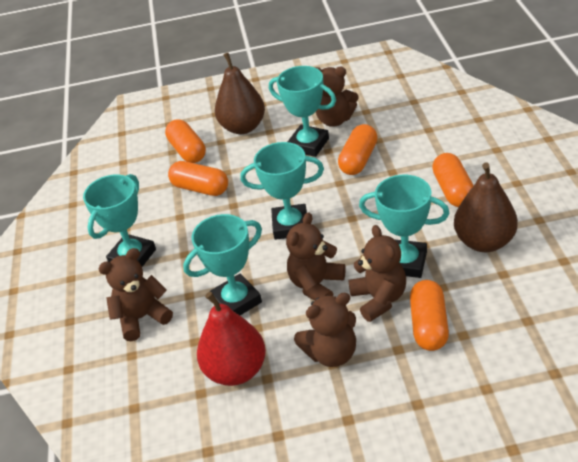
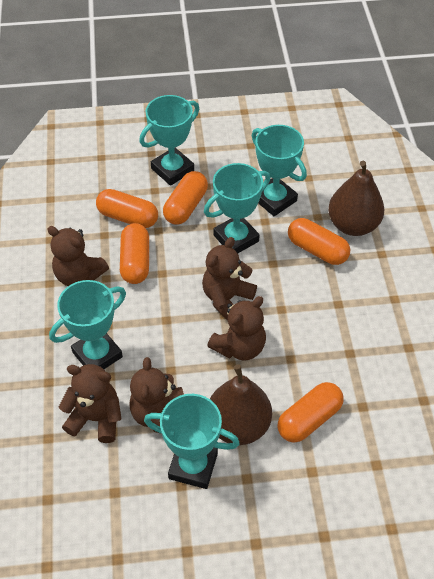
red pear: 1 -> 0

